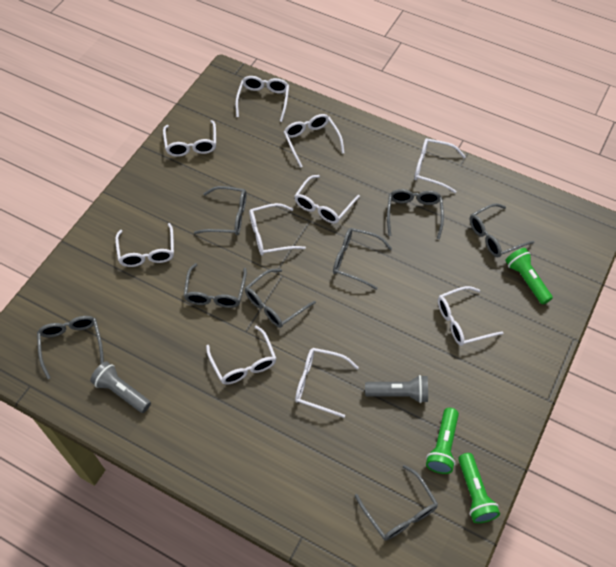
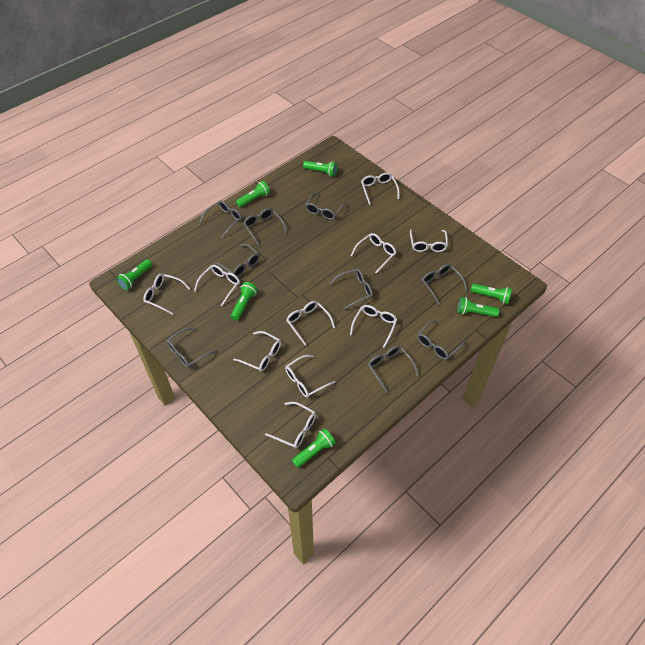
green flashlight: 3 -> 7
grey flashlight: 2 -> 0
grey glasses: 8 -> 9

